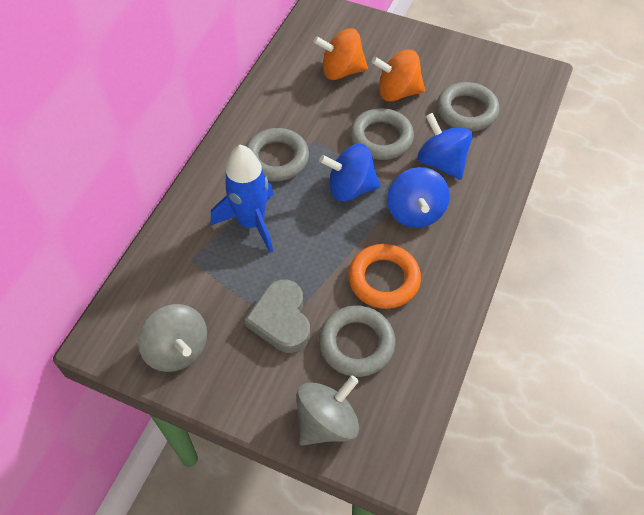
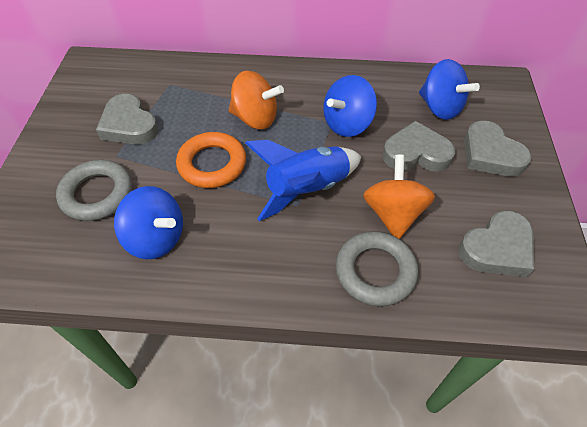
grey heart: 1 -> 4
grey ring: 4 -> 2
grey spinning top: 2 -> 0

